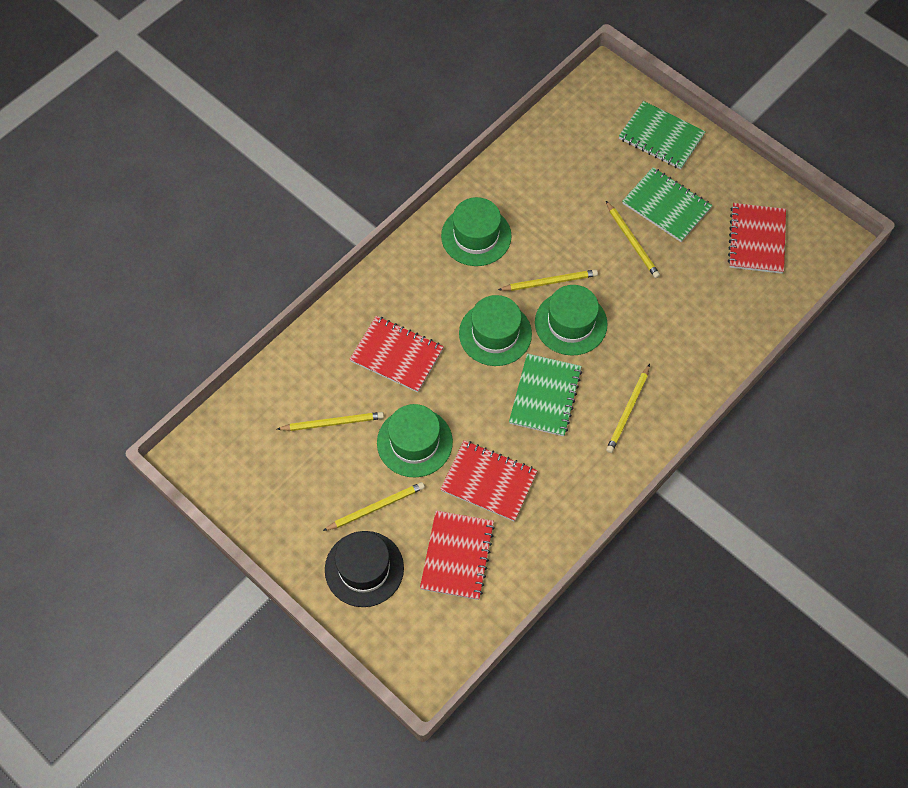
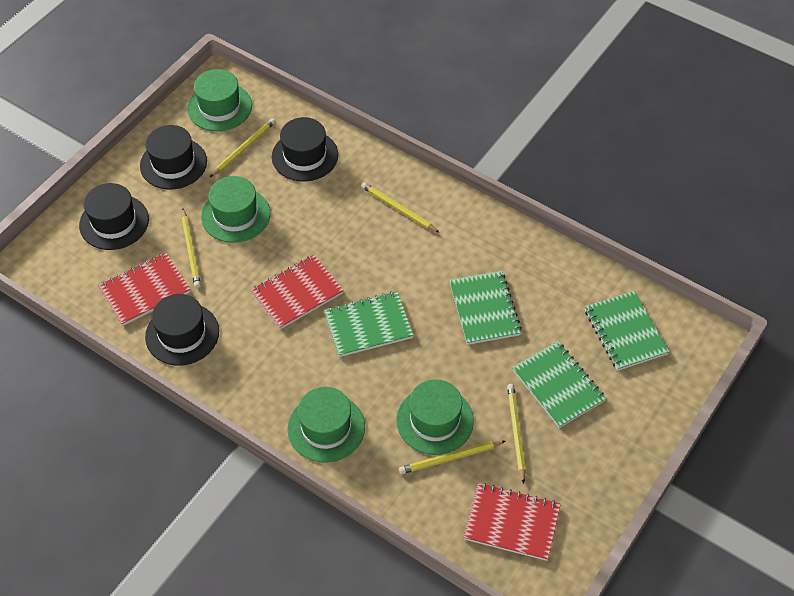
black hat: 1 -> 4
green notebook: 3 -> 4
red notebook: 4 -> 3

